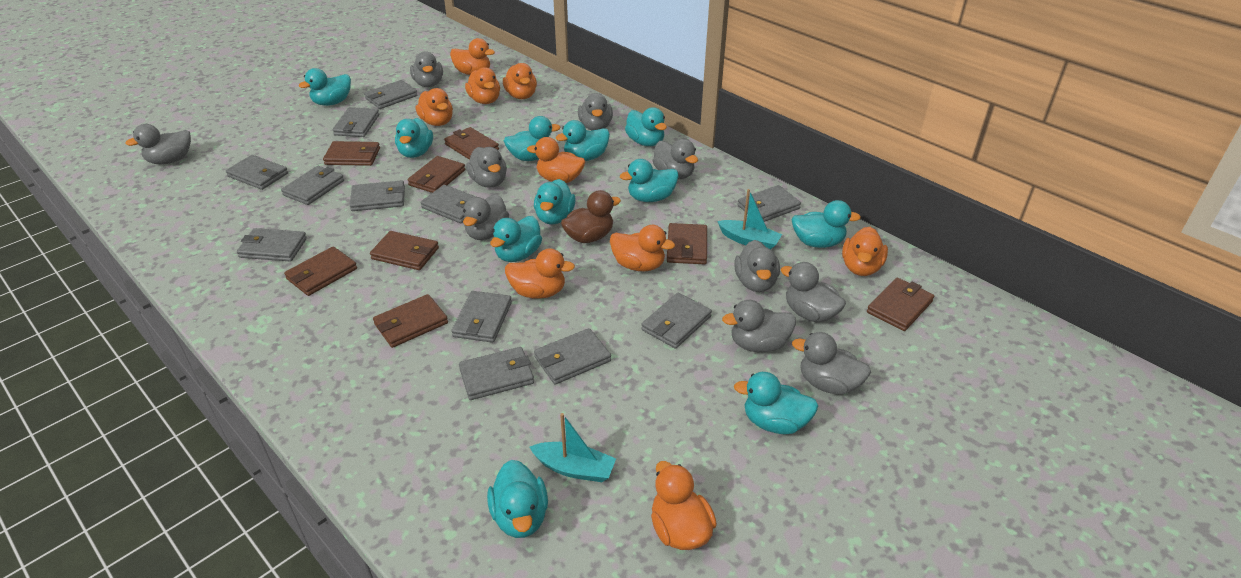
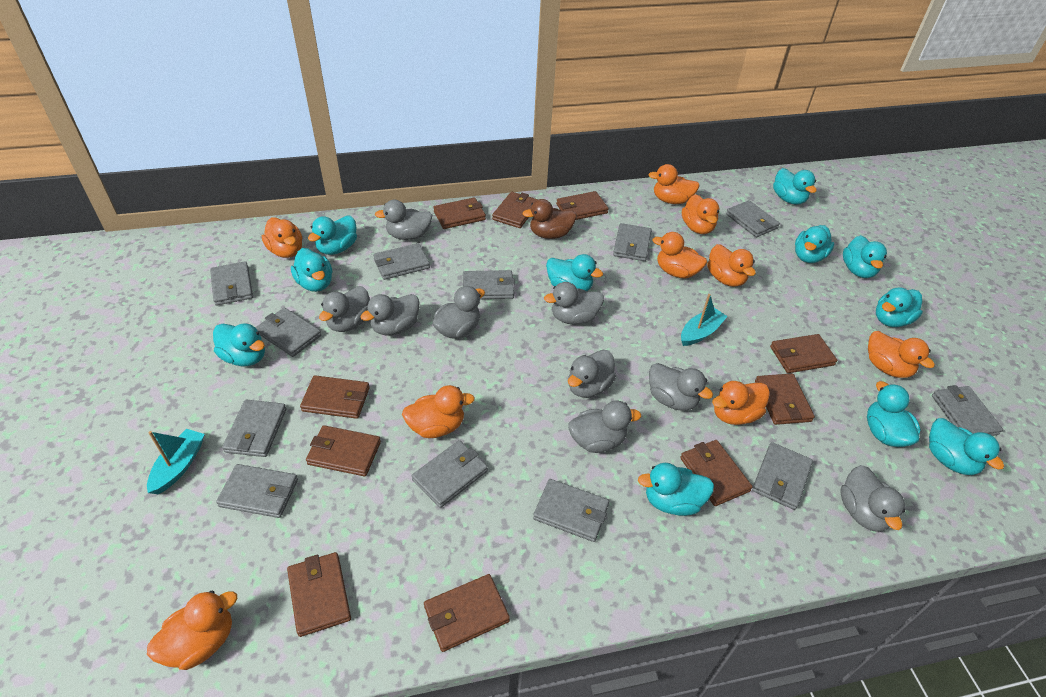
brown wallet: 8 -> 10
grey duck: 10 -> 9

